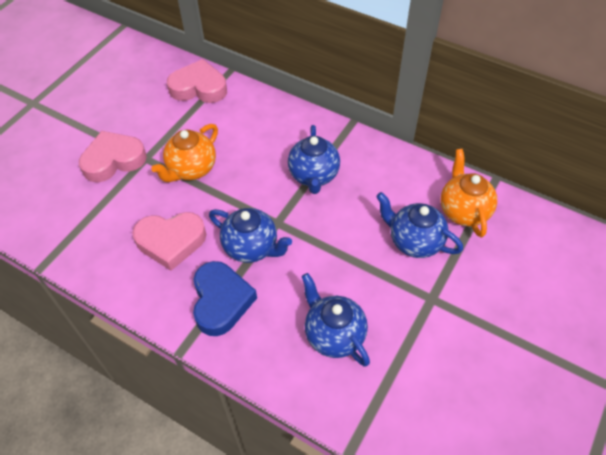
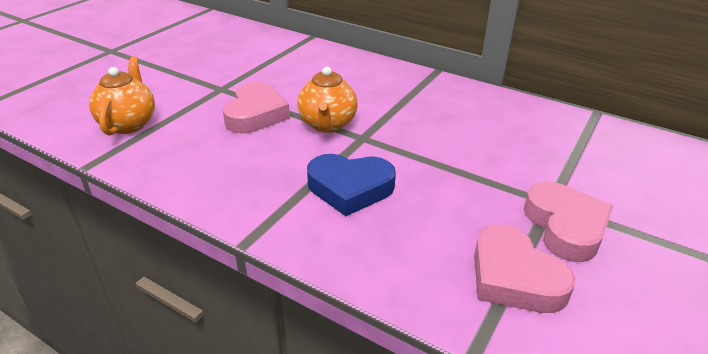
blue teapot: 4 -> 0

